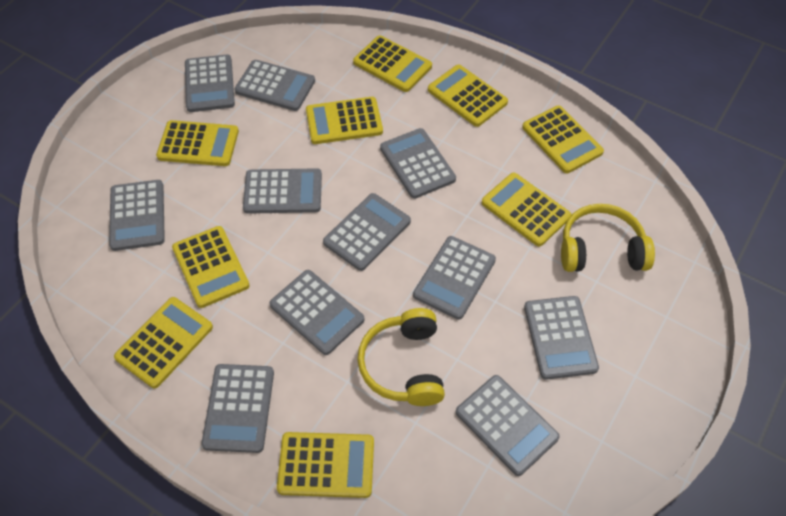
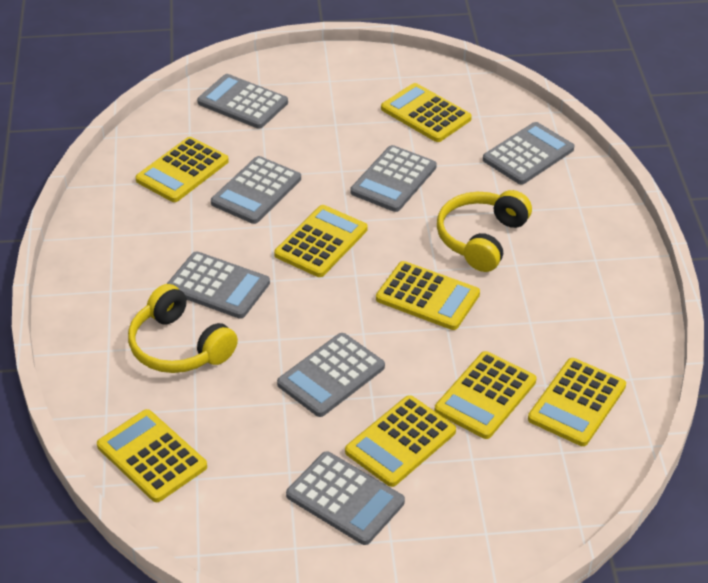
grey calculator: 11 -> 7
yellow calculator: 9 -> 8

